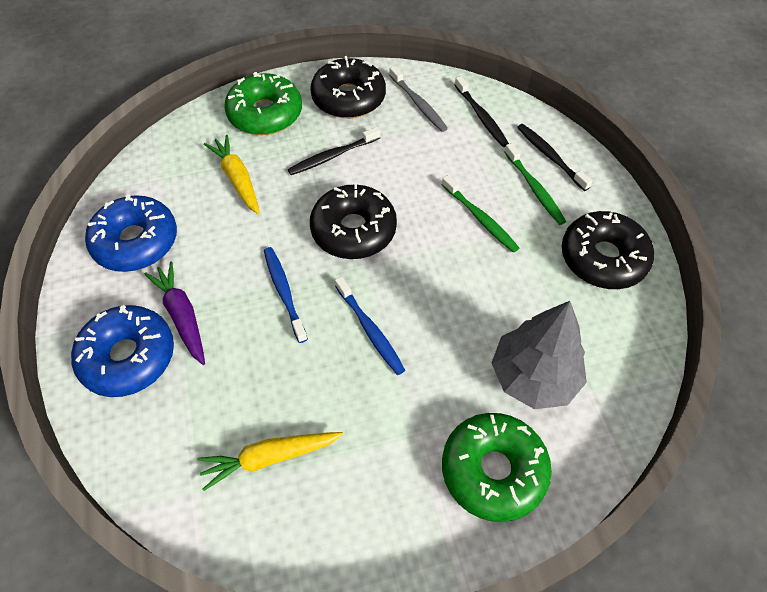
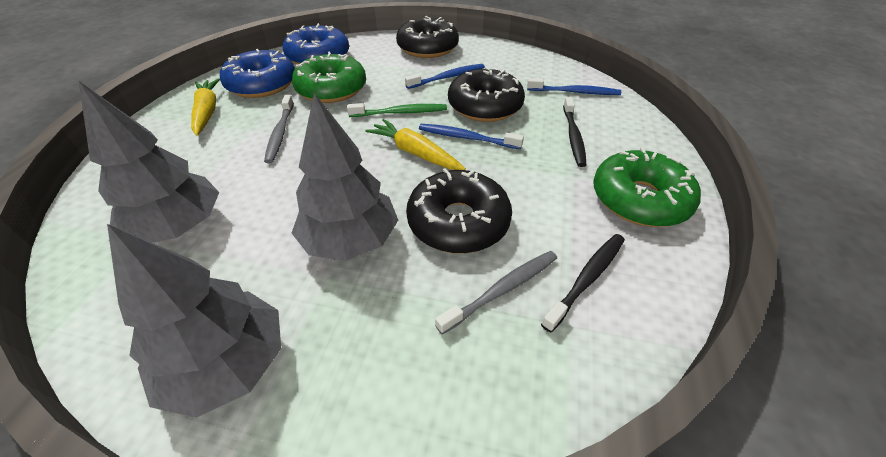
black toothbrush: 3 -> 2
blue toothbrush: 2 -> 3
green toothbrush: 2 -> 1
grey toothbrush: 1 -> 2
grey tree: 1 -> 3
purple carrot: 1 -> 0

